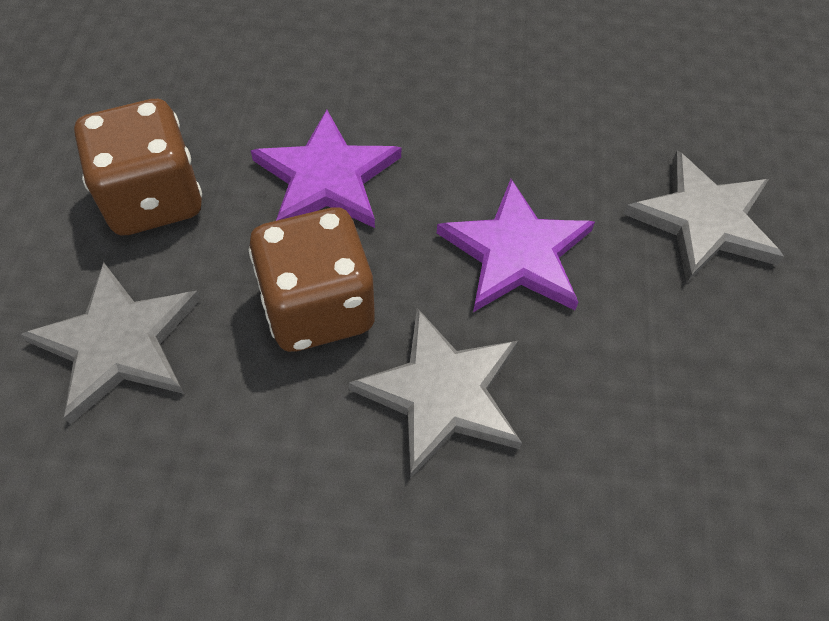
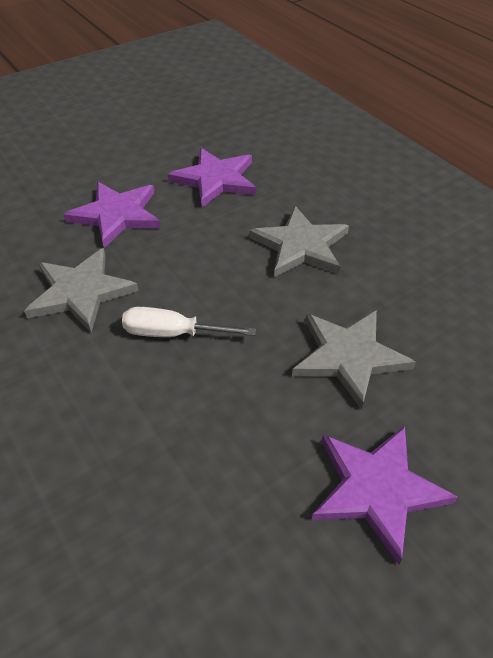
brown dice: 2 -> 0
purple star: 2 -> 3
white screwdriver: 0 -> 1

